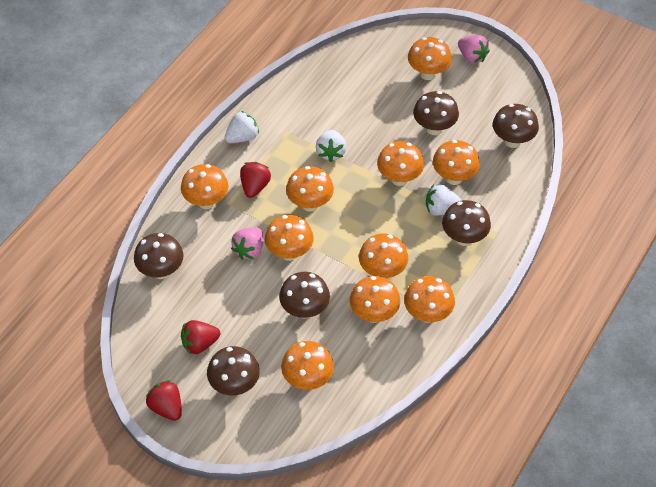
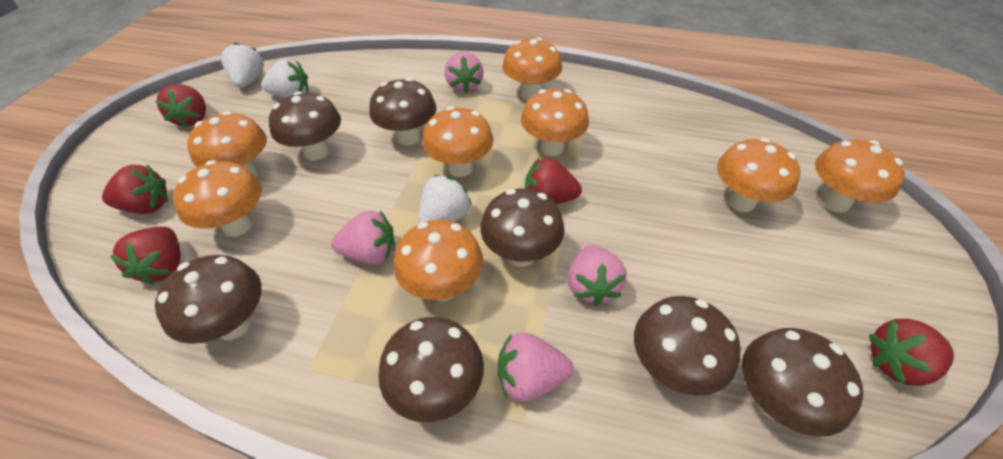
brown mushroom: 6 -> 7
orange mushroom: 10 -> 8
pink strawberry: 2 -> 4
red strawberry: 3 -> 5

